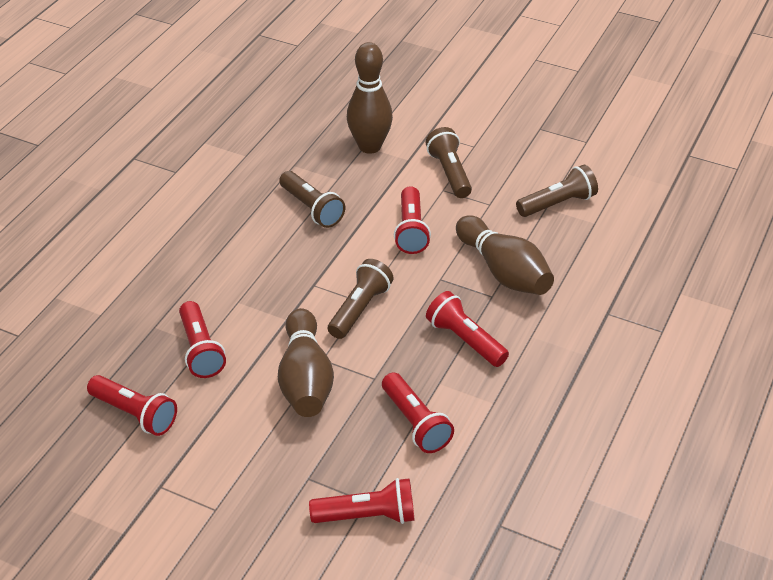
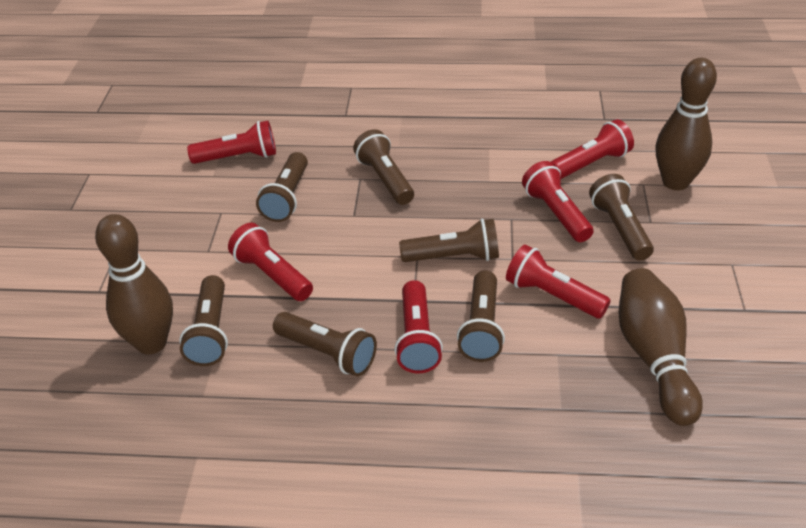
brown flashlight: 4 -> 7

